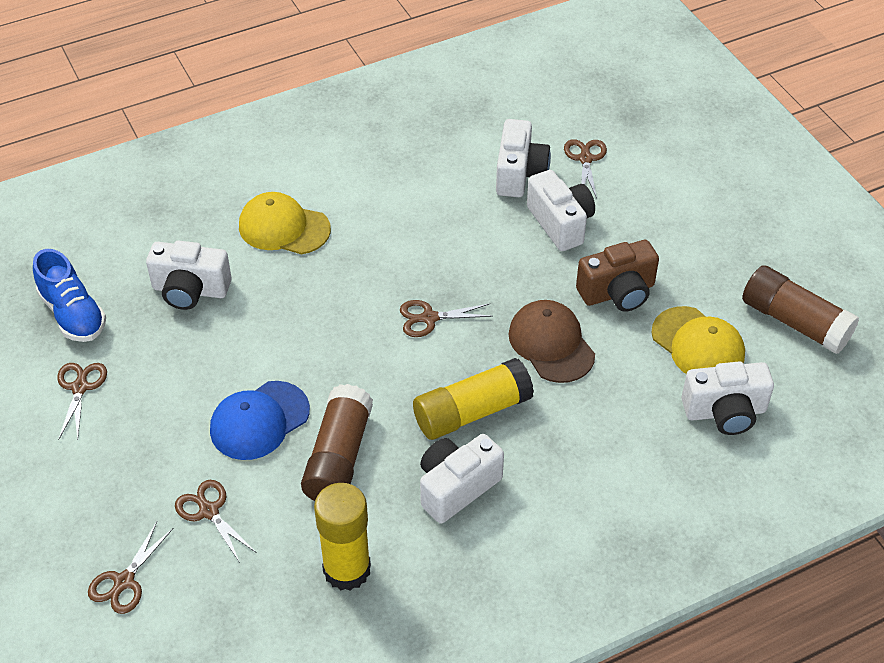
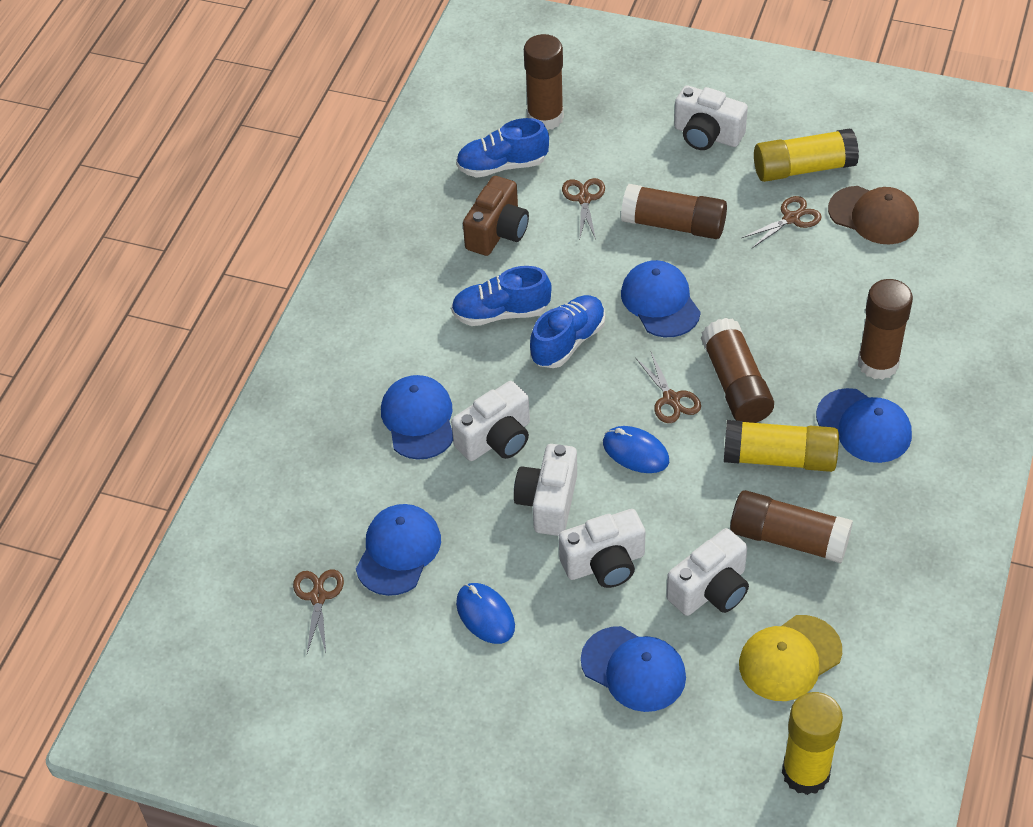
blue cap: 1 -> 5
blue mouse: 0 -> 2
blue shoe: 1 -> 3
brown glue stick: 2 -> 5
brown scissors: 5 -> 4
yellow cap: 2 -> 1
yellow glue stick: 2 -> 3

